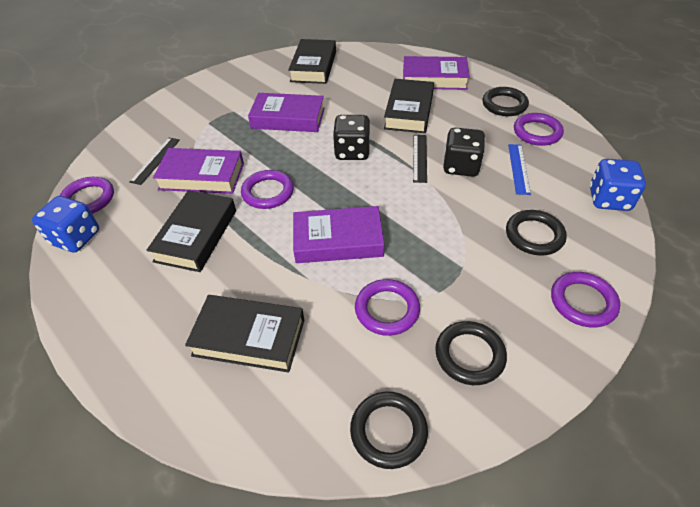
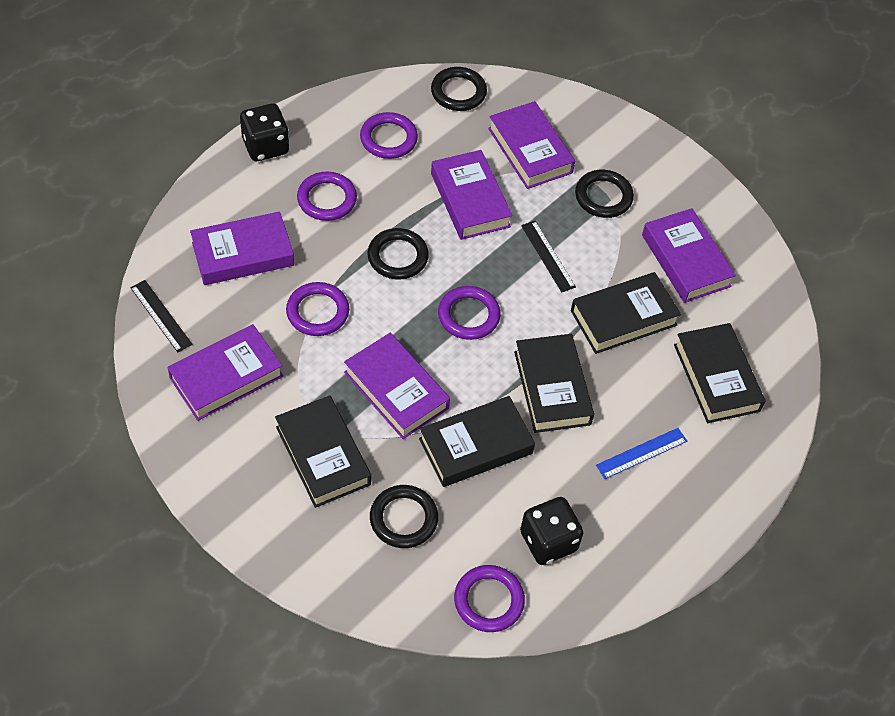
black book: 4 -> 5
blue dice: 2 -> 0
purple book: 4 -> 6

